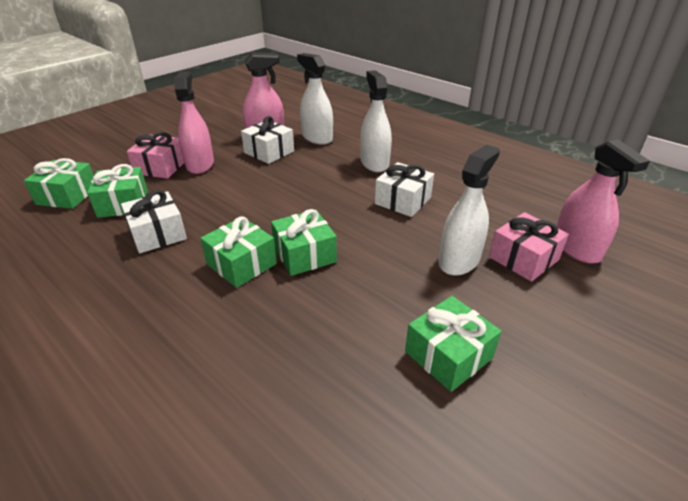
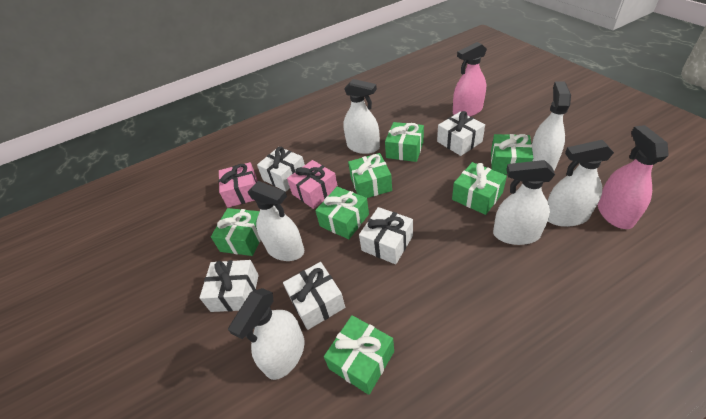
green gift: 5 -> 7
pink spray bottle: 3 -> 2
white gift: 3 -> 5
white spray bottle: 3 -> 6

